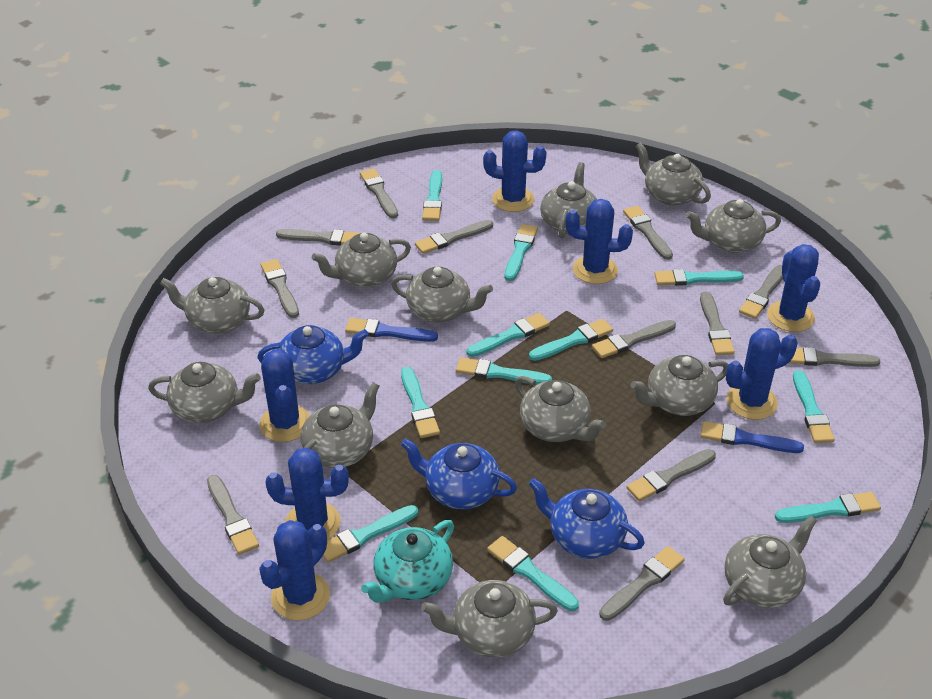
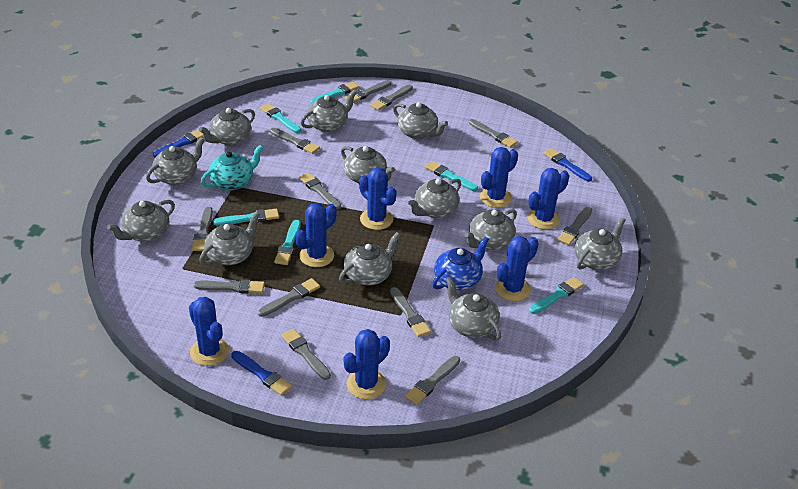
blue brush: 2 -> 3
blue teapot: 3 -> 1
turquoise brush: 11 -> 6

